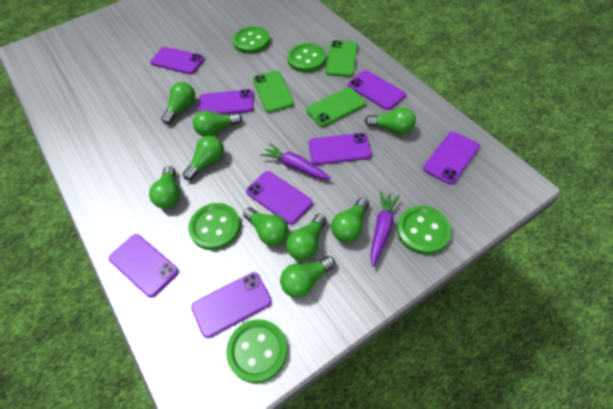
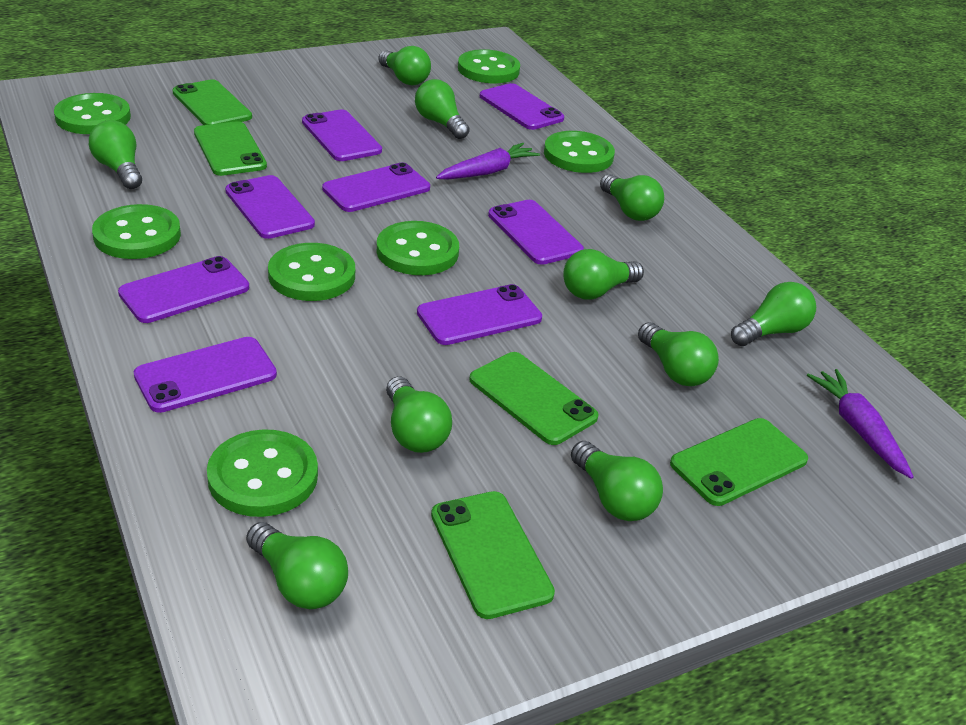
green button: 5 -> 7
green light bulb: 9 -> 10
green phone: 3 -> 5

